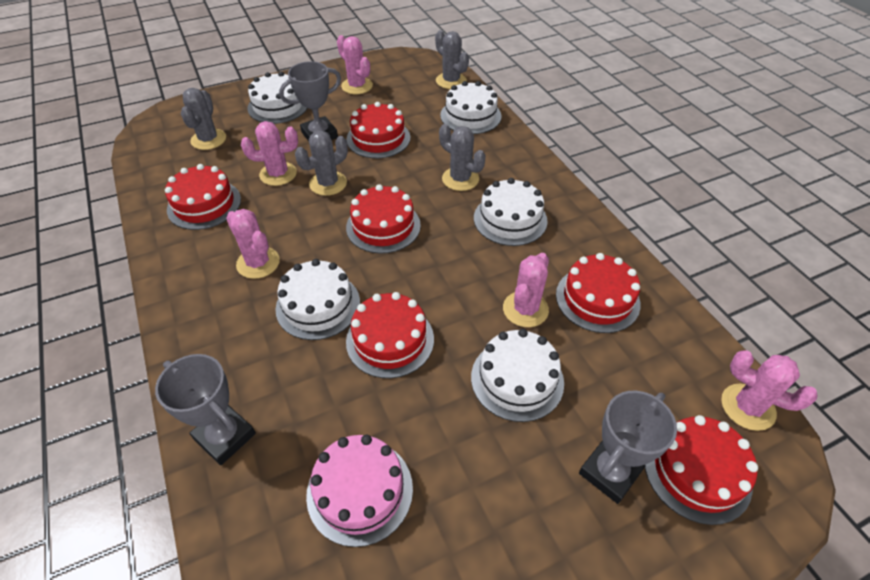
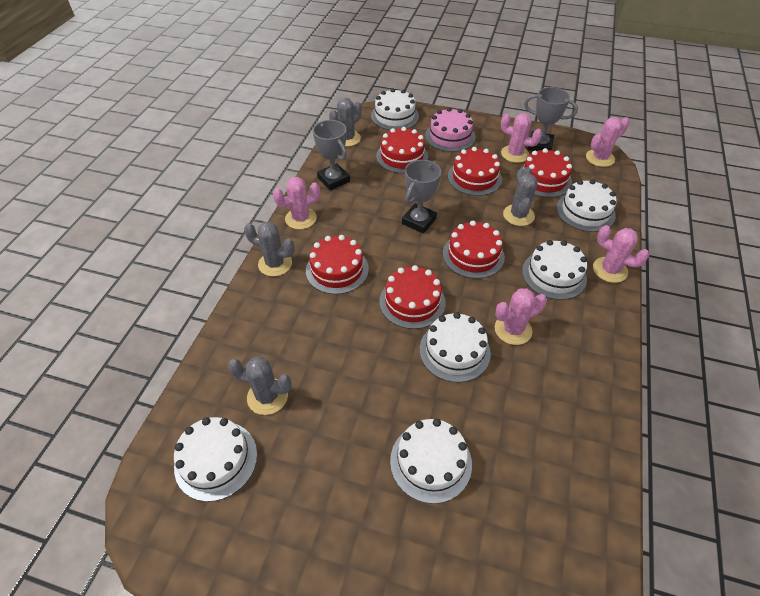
white cake: 5 -> 6

